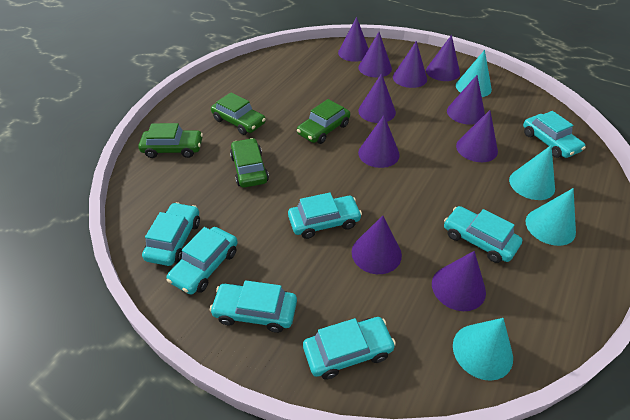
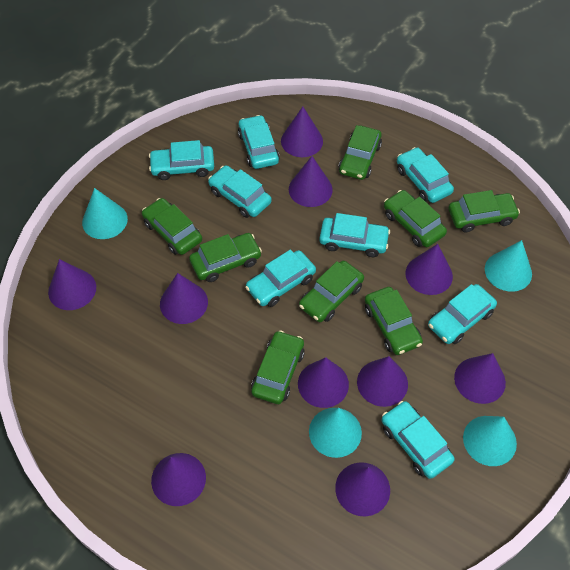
green car: 4 -> 8
turquoise car: 7 -> 8

